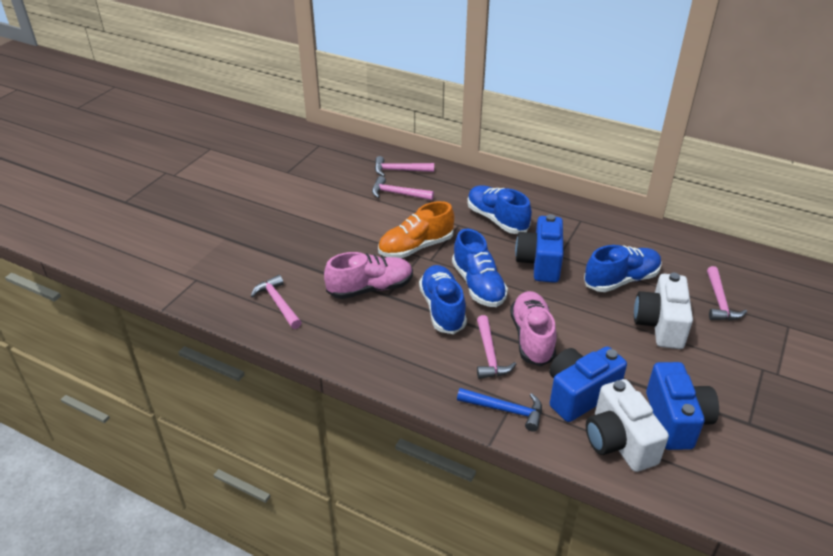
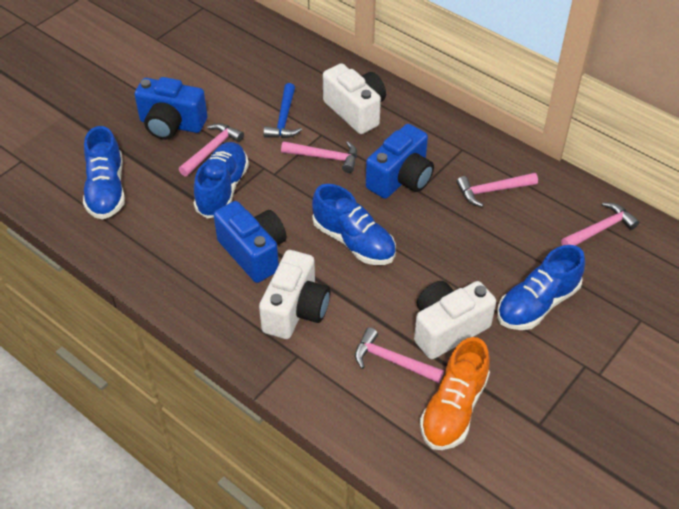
pink shoe: 2 -> 0
white camera: 2 -> 3

